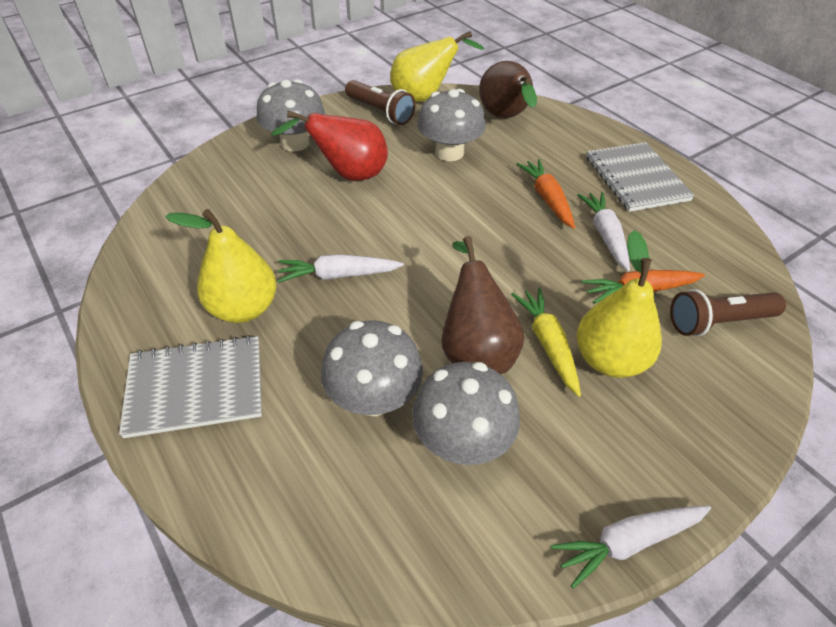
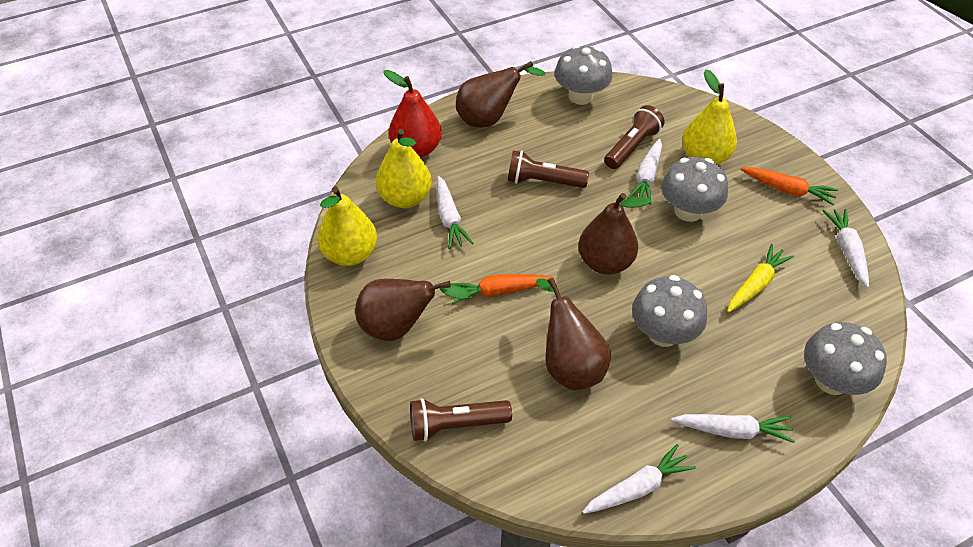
brown flashlight: 2 -> 3
brown pear: 2 -> 4
grey notebook: 2 -> 0
white carrot: 3 -> 5

